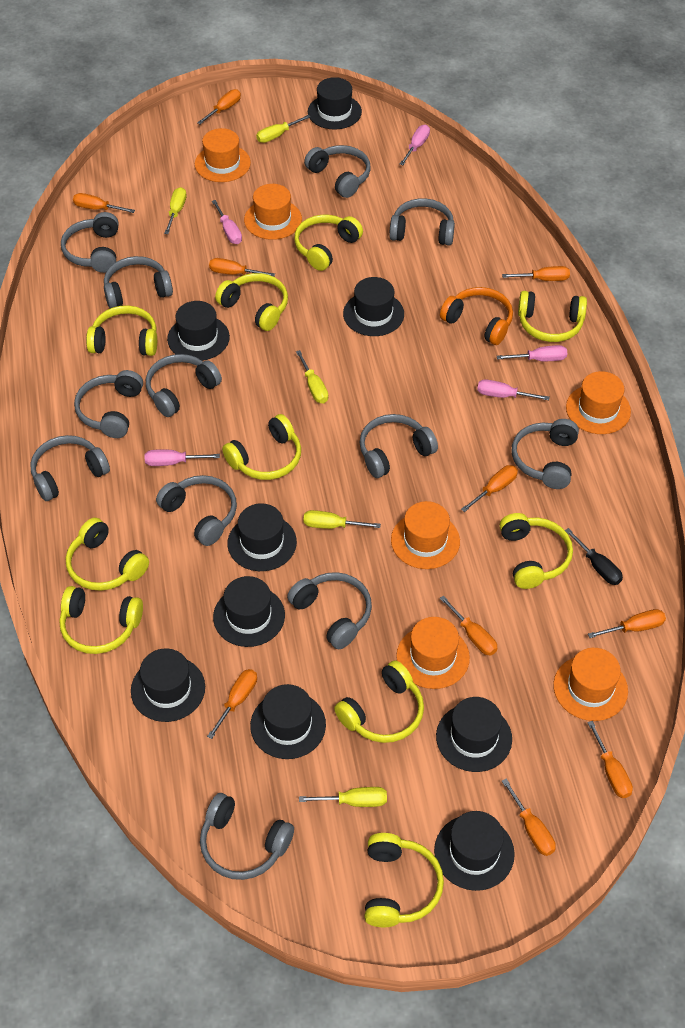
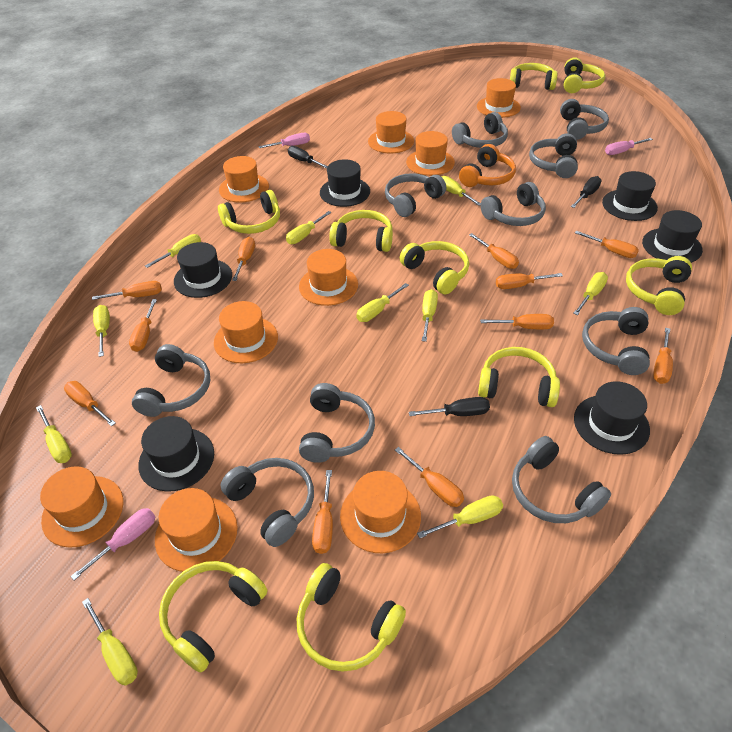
black hat: 9 -> 6
black screwdriver: 1 -> 3
grey headphones: 12 -> 10
orange hat: 6 -> 9
orange screwdriver: 10 -> 11
pink screwdriver: 5 -> 3
yellow headphones: 10 -> 9
yellow screwdriver: 5 -> 10

